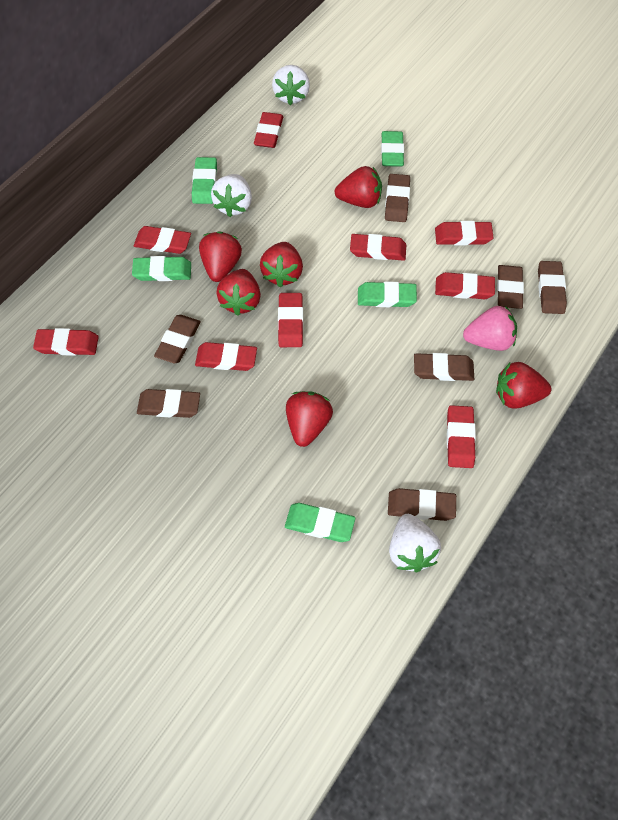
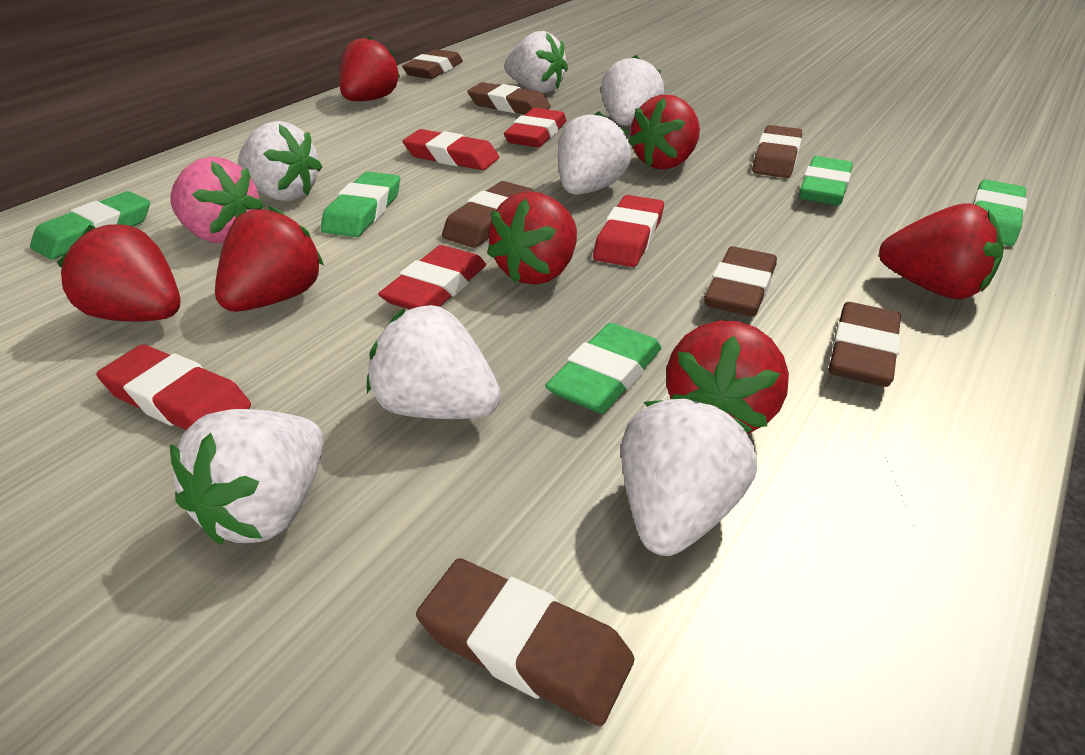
red eraser: 9 -> 5
red strawberry: 6 -> 7
white strawberry: 3 -> 7

